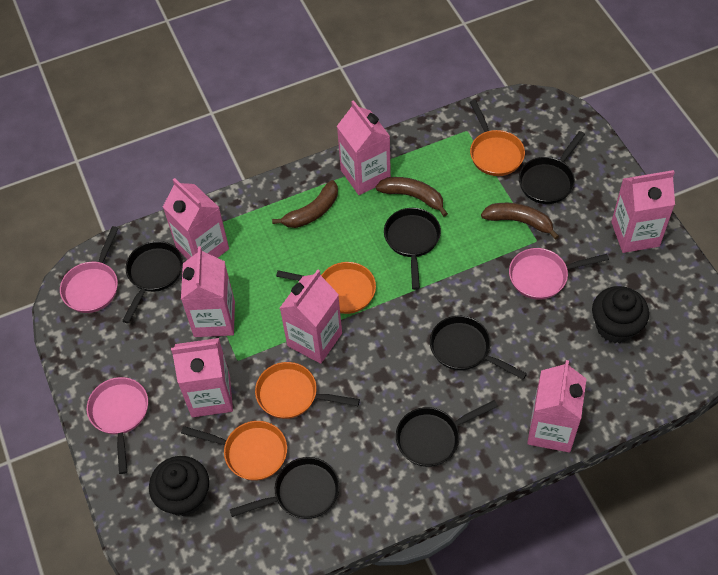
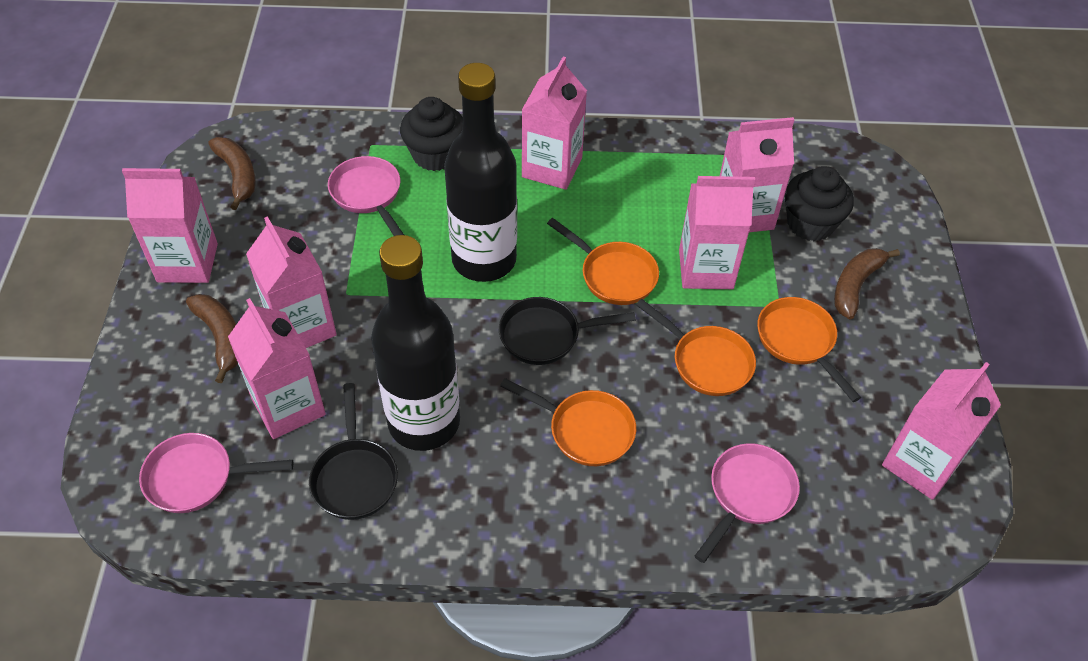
black bottle: 0 -> 2
black pan: 6 -> 2

